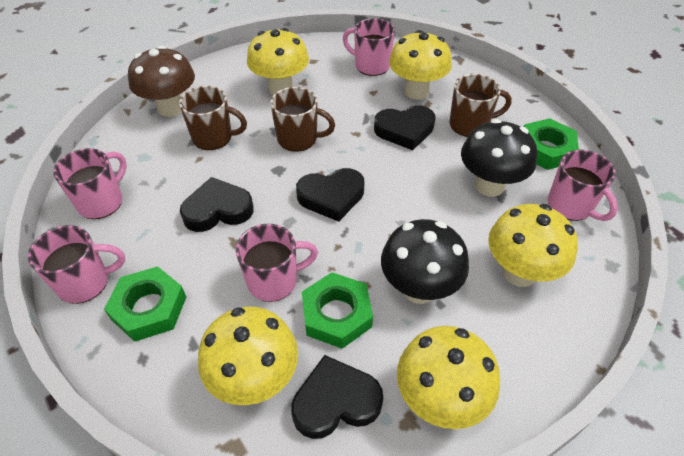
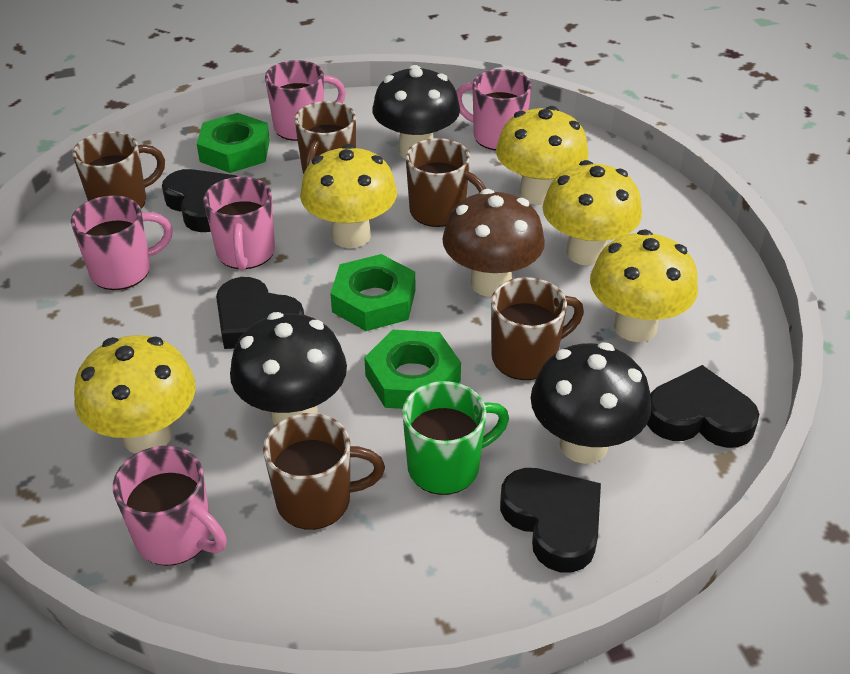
black mushroom: 2 -> 3
brown mug: 3 -> 5
green mug: 0 -> 1

